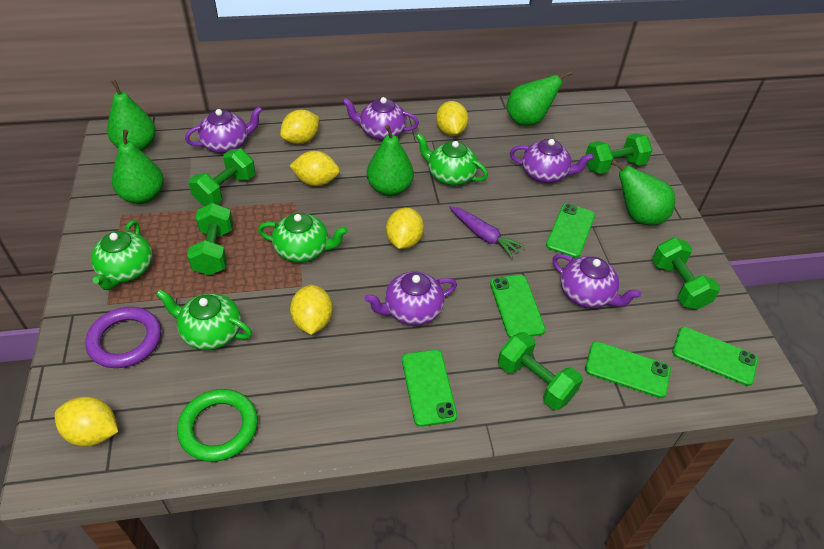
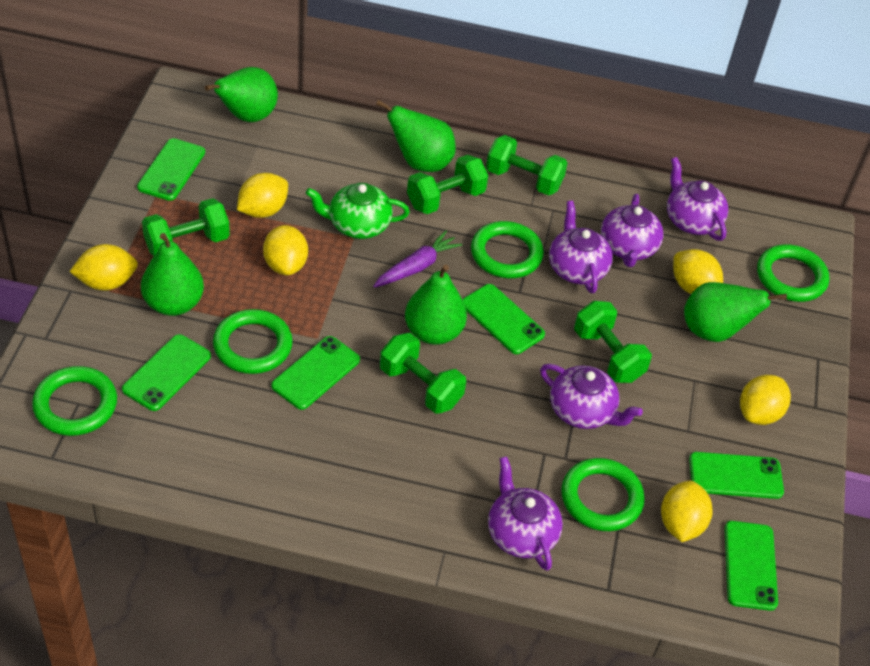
green phone: 5 -> 6
green ring: 1 -> 5
green teapot: 4 -> 1
purple ring: 1 -> 0

